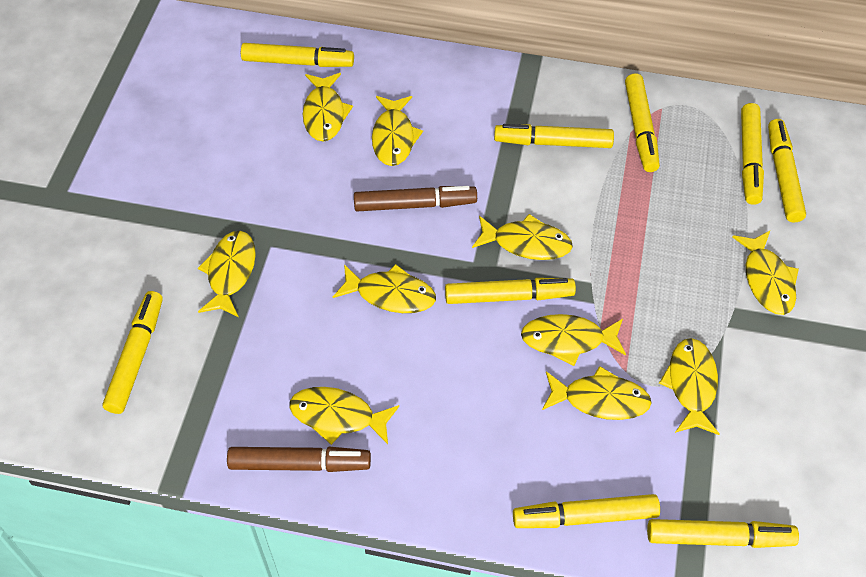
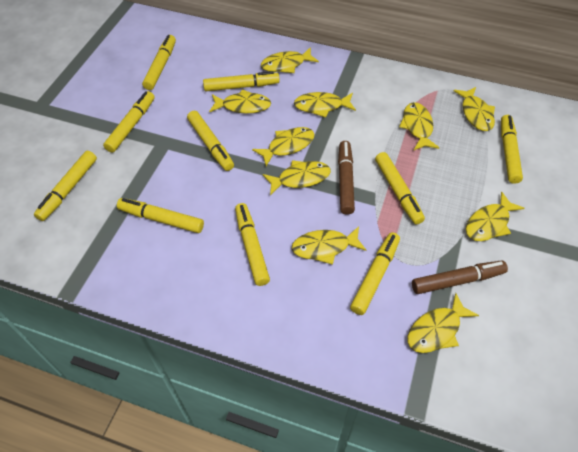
yellow marker: 9 -> 10

